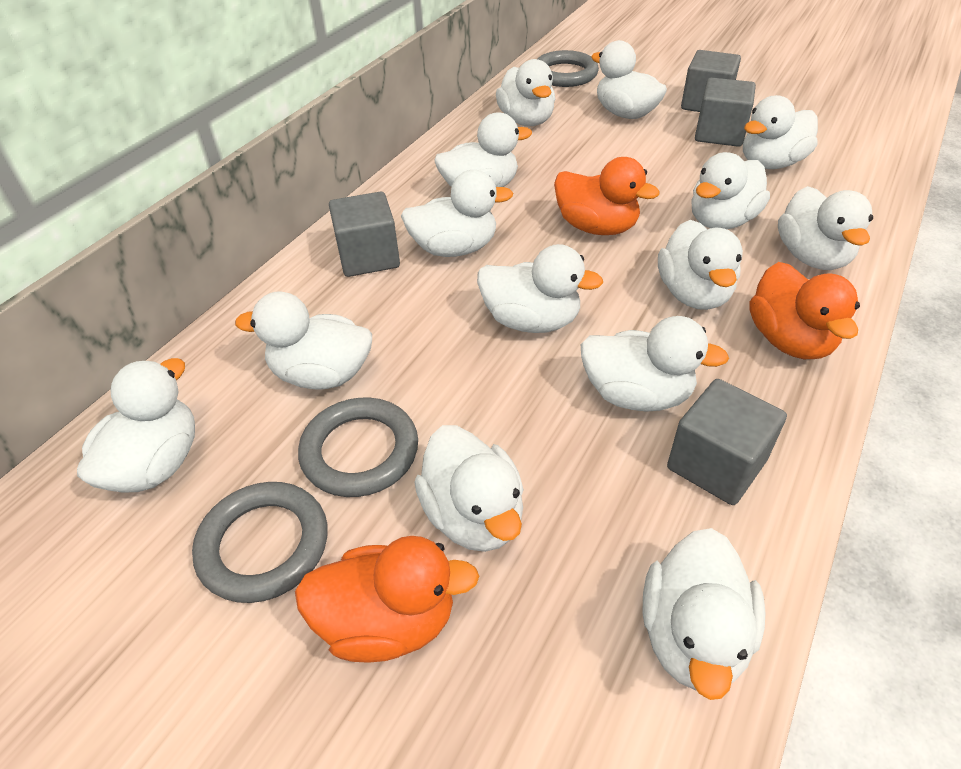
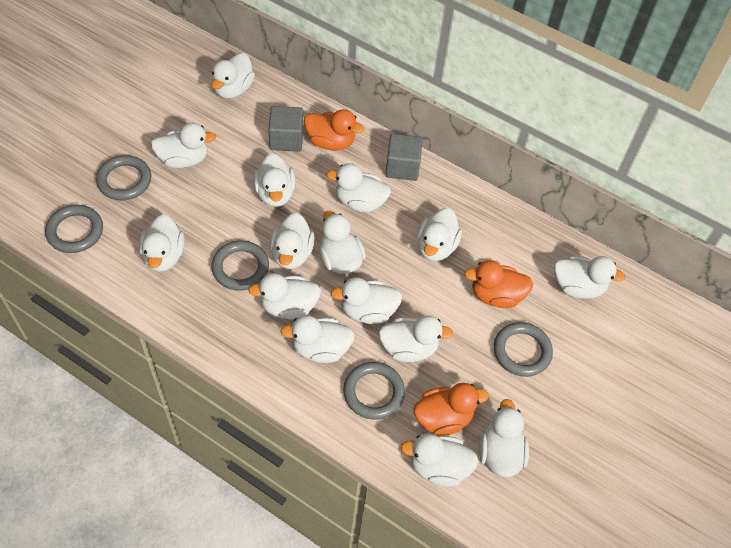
grey cube: 4 -> 2
grey ring: 3 -> 5
white duck: 14 -> 15

